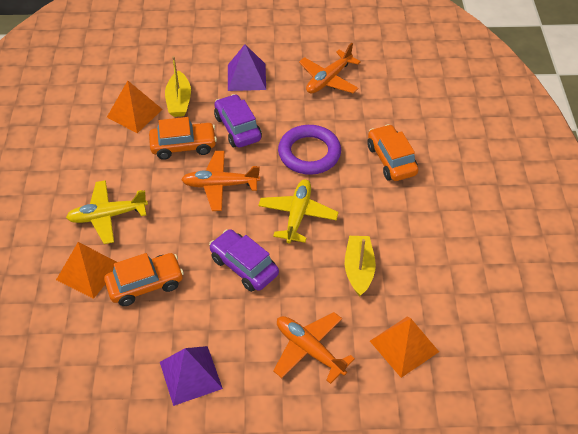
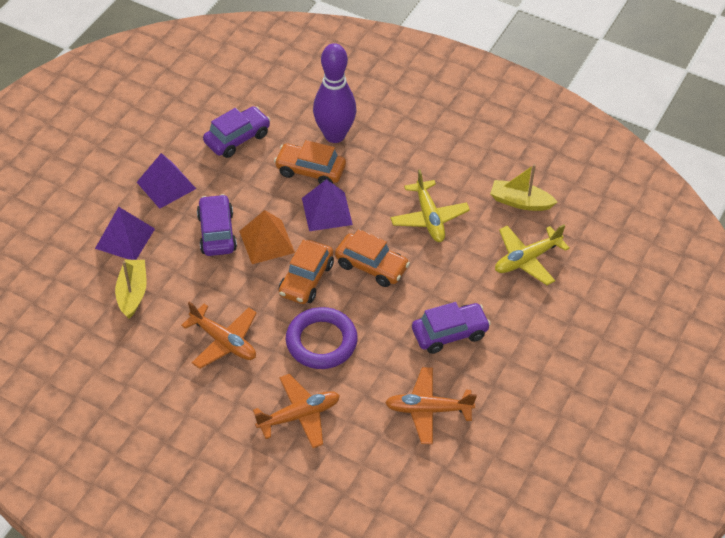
orange pyramid: 3 -> 1
purple bowling pin: 0 -> 1
purple car: 2 -> 3
purple pyramid: 2 -> 3

